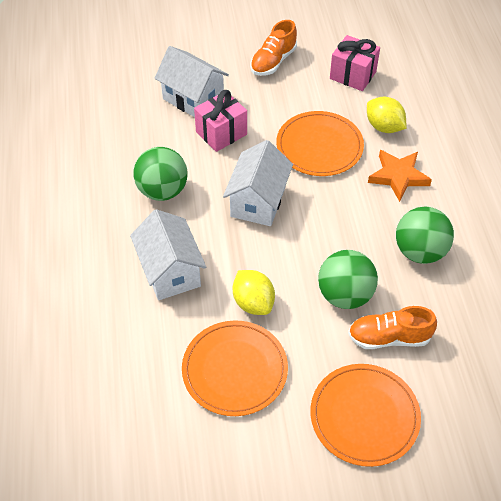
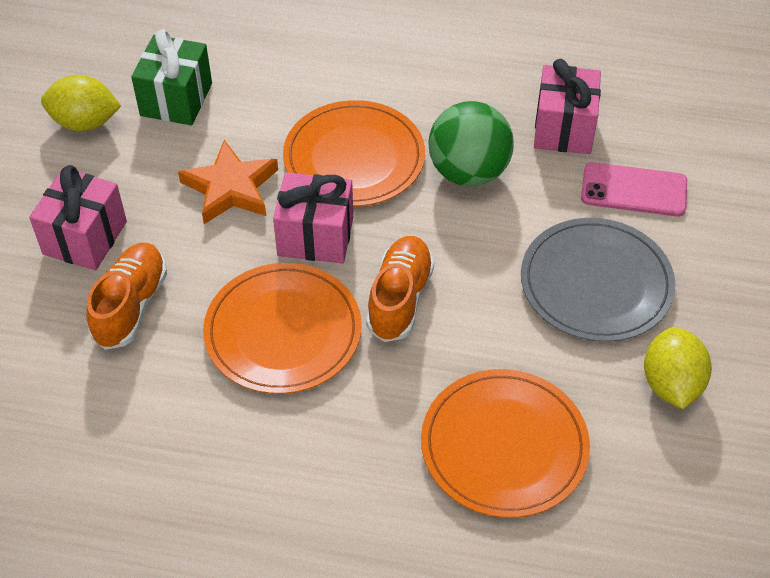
green ball: 3 -> 1
green gift: 0 -> 1
grey plate: 0 -> 1
pink gift: 2 -> 3
pink phone: 0 -> 1
white house: 3 -> 0

